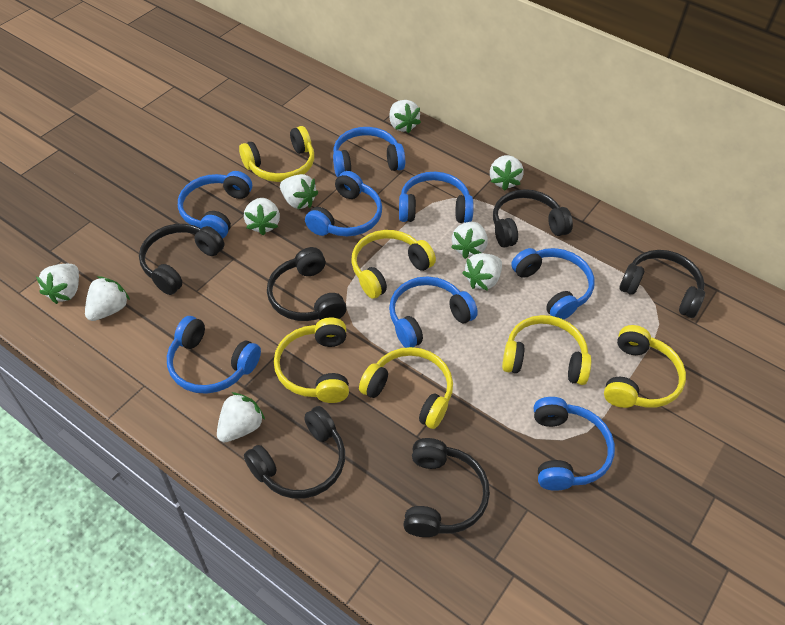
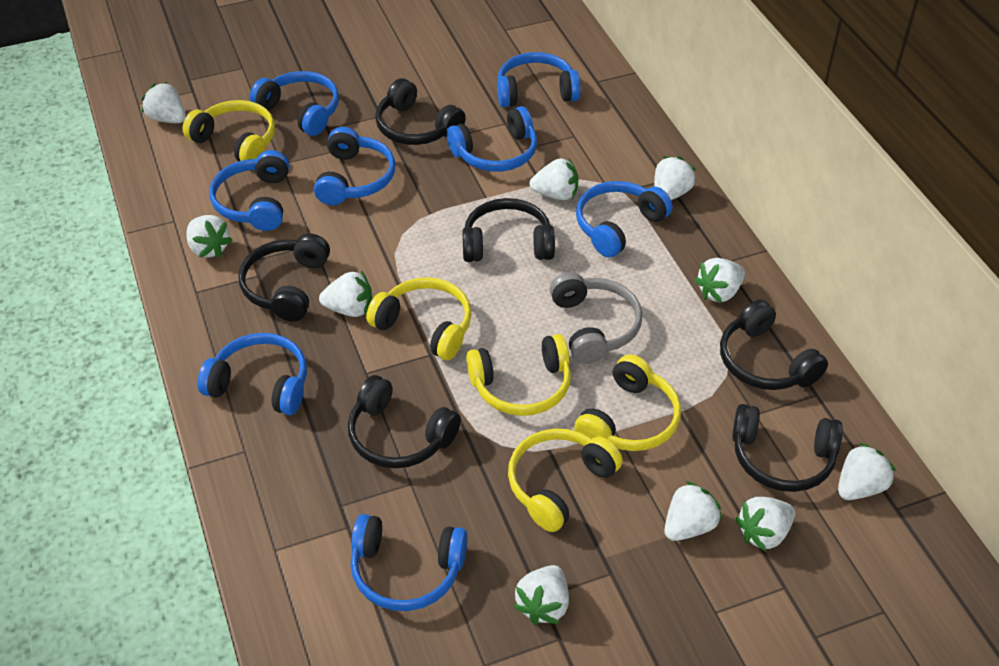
grey headphones: 0 -> 1
white strawberry: 9 -> 10
yellow headphones: 6 -> 5

